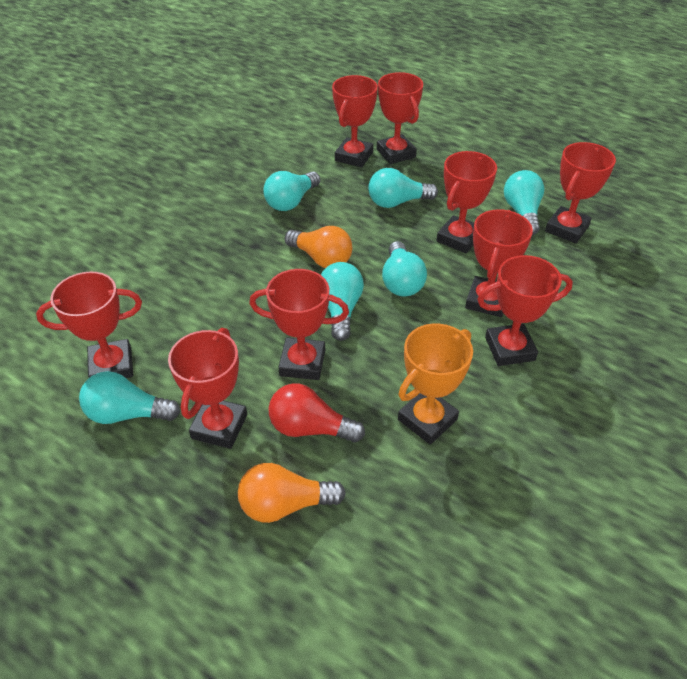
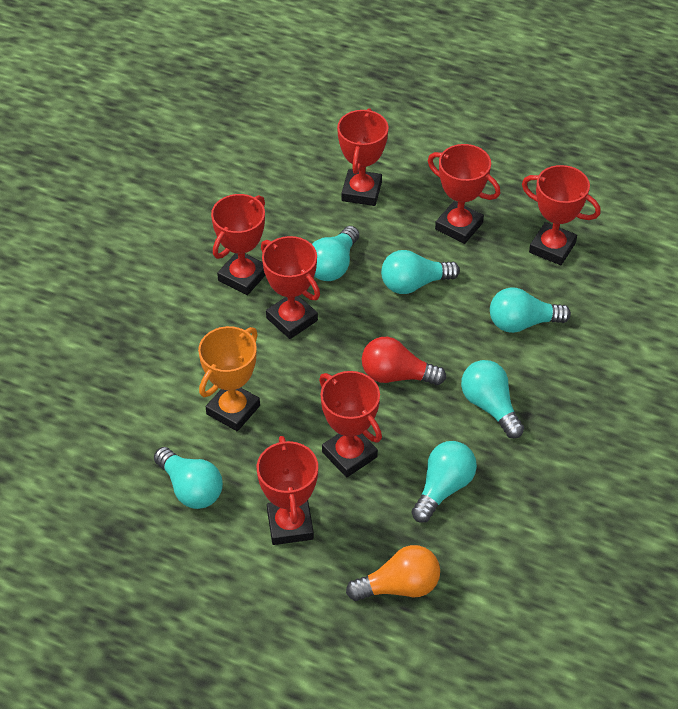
orange light bulb: 2 -> 1
red trophy: 9 -> 7

